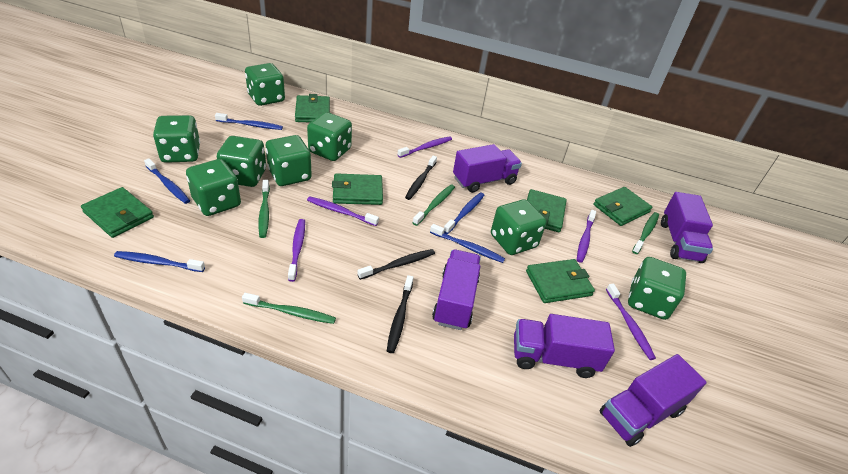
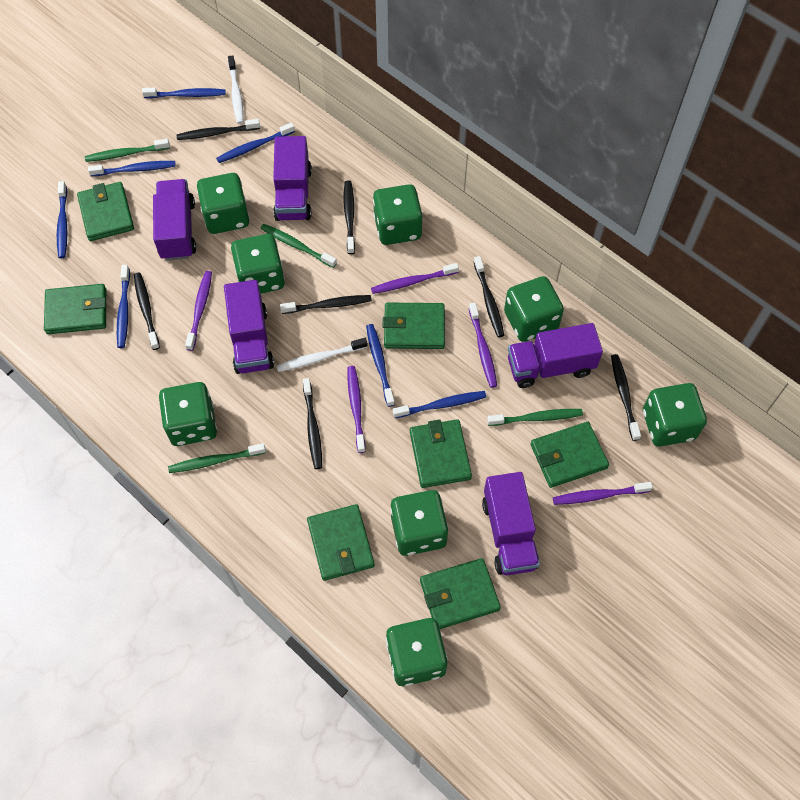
black toothbrush: 3 -> 7
blue toothbrush: 5 -> 7
green wallet: 6 -> 7
white toothbrush: 0 -> 2

